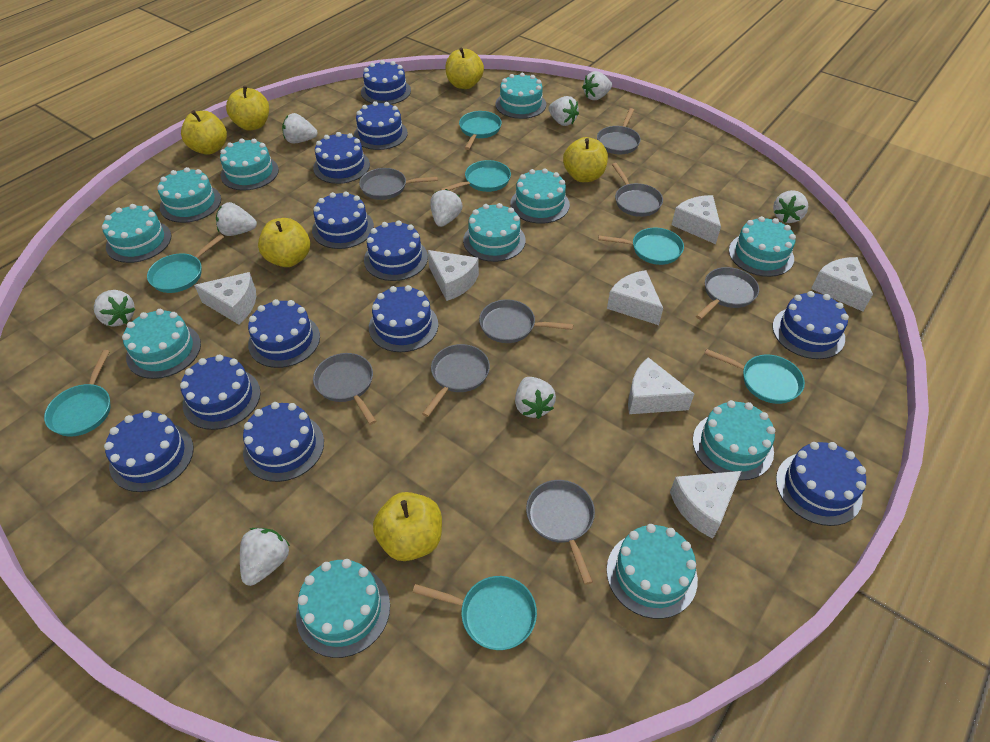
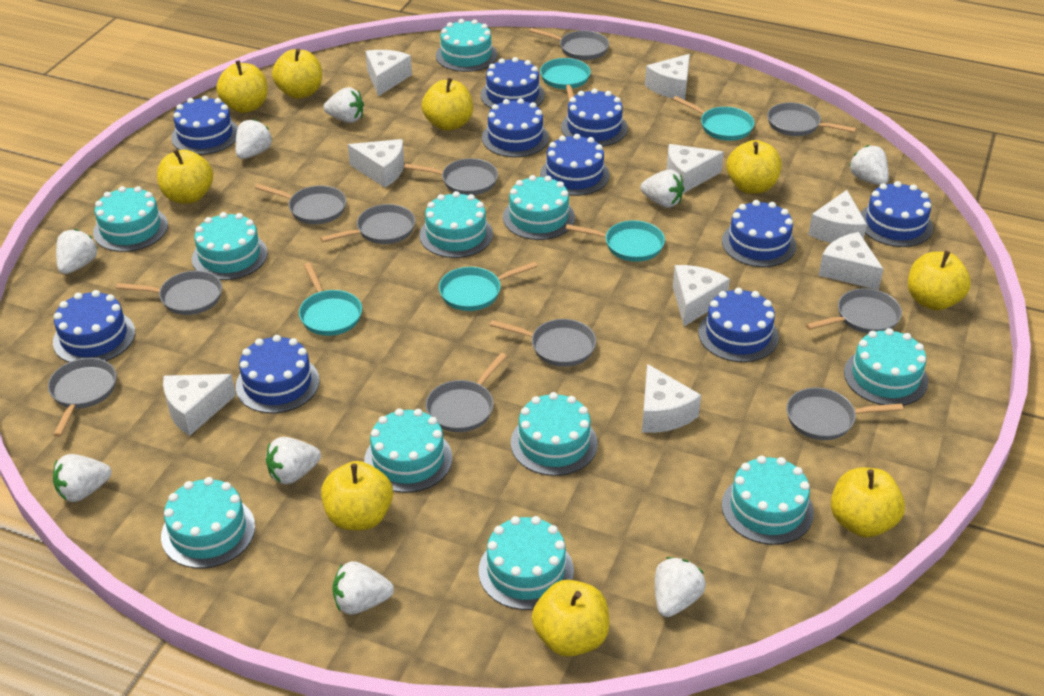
blue cake: 12 -> 10
grey pan: 8 -> 11
turquoise pan: 7 -> 5
white cheese: 7 -> 9
yellow apple: 6 -> 9

